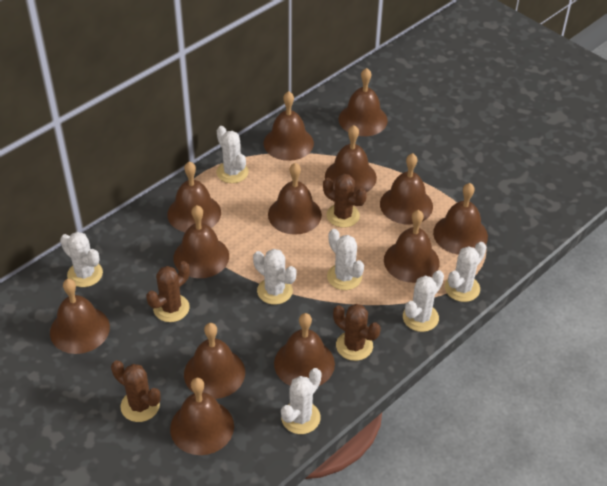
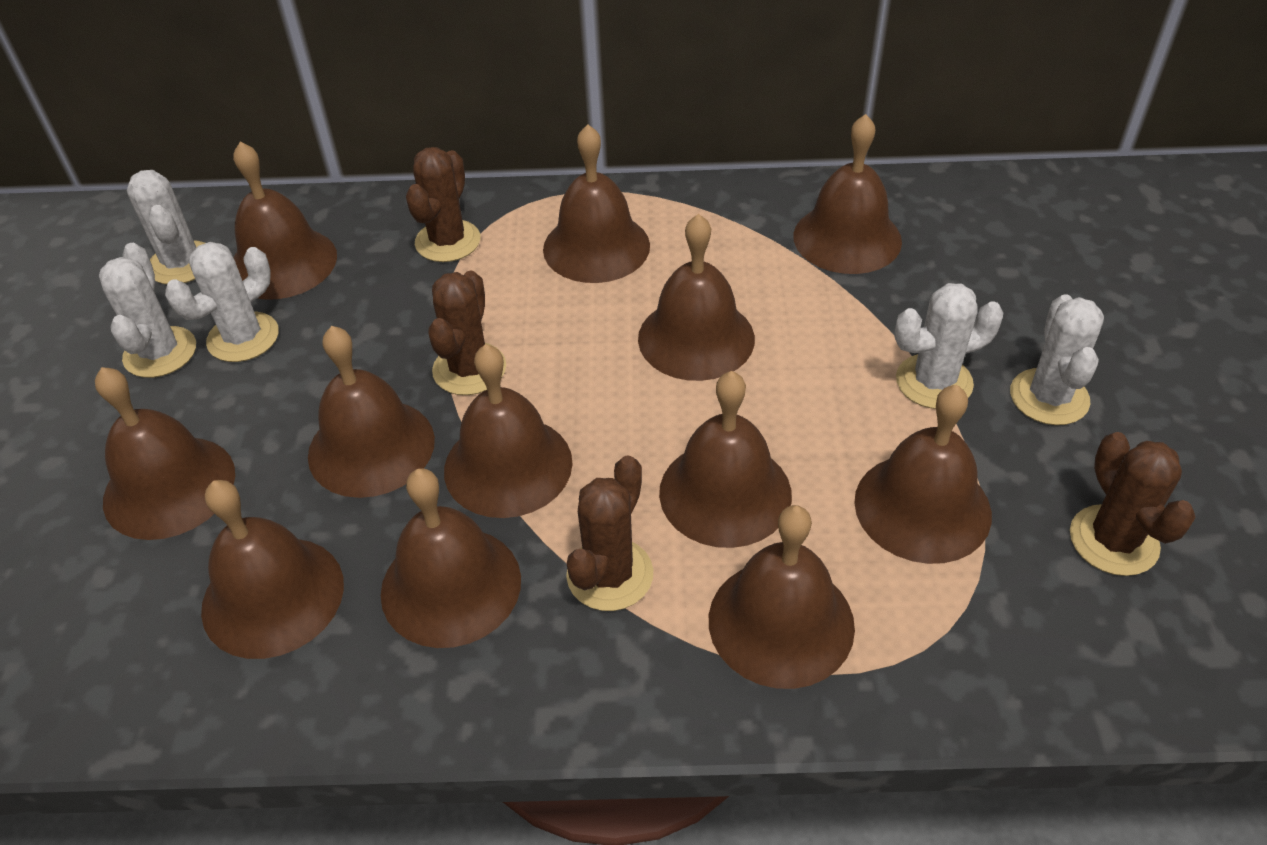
brown bell: 13 -> 12
white cactus: 7 -> 5

